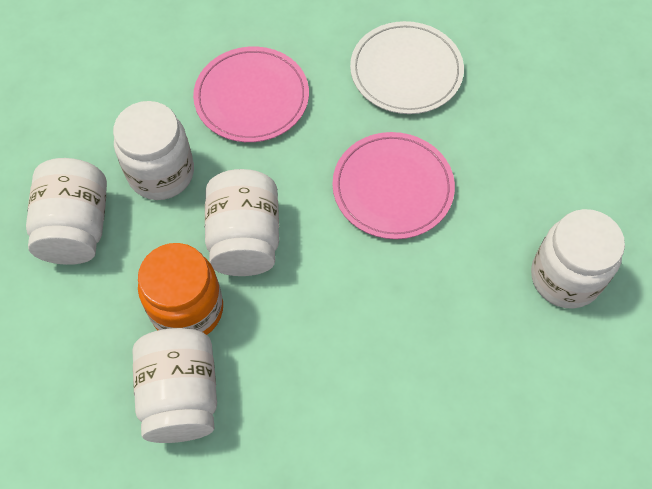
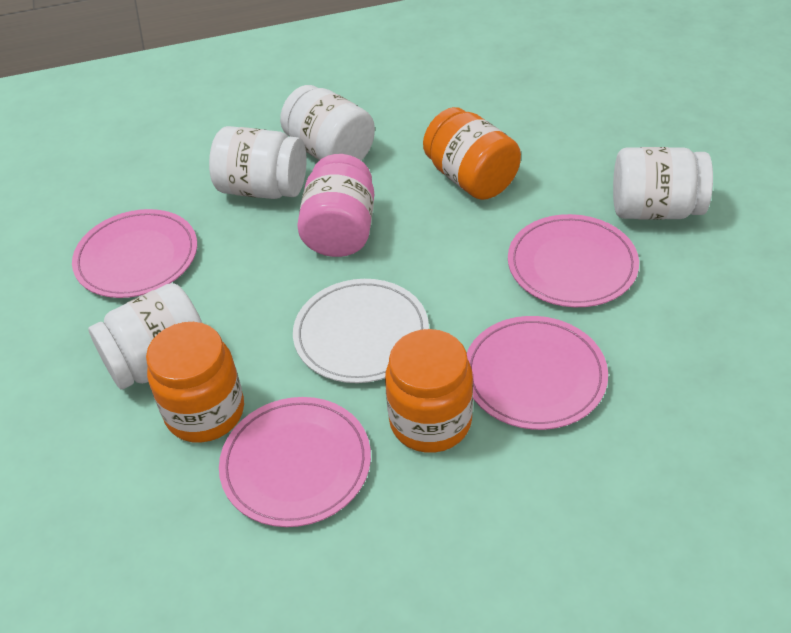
orange jar: 1 -> 3
pink jar: 0 -> 1
pink plate: 2 -> 4
white jar: 5 -> 4

